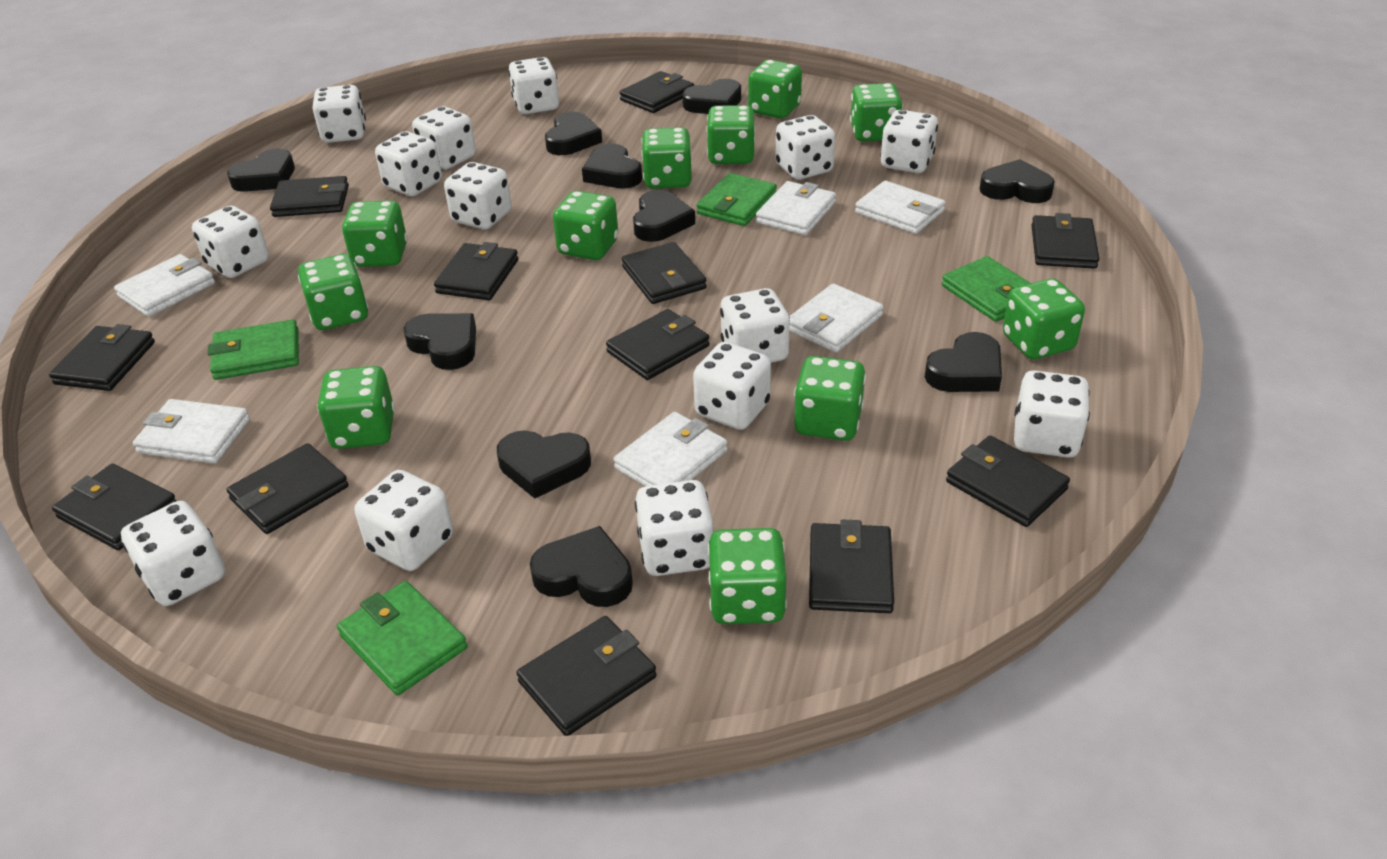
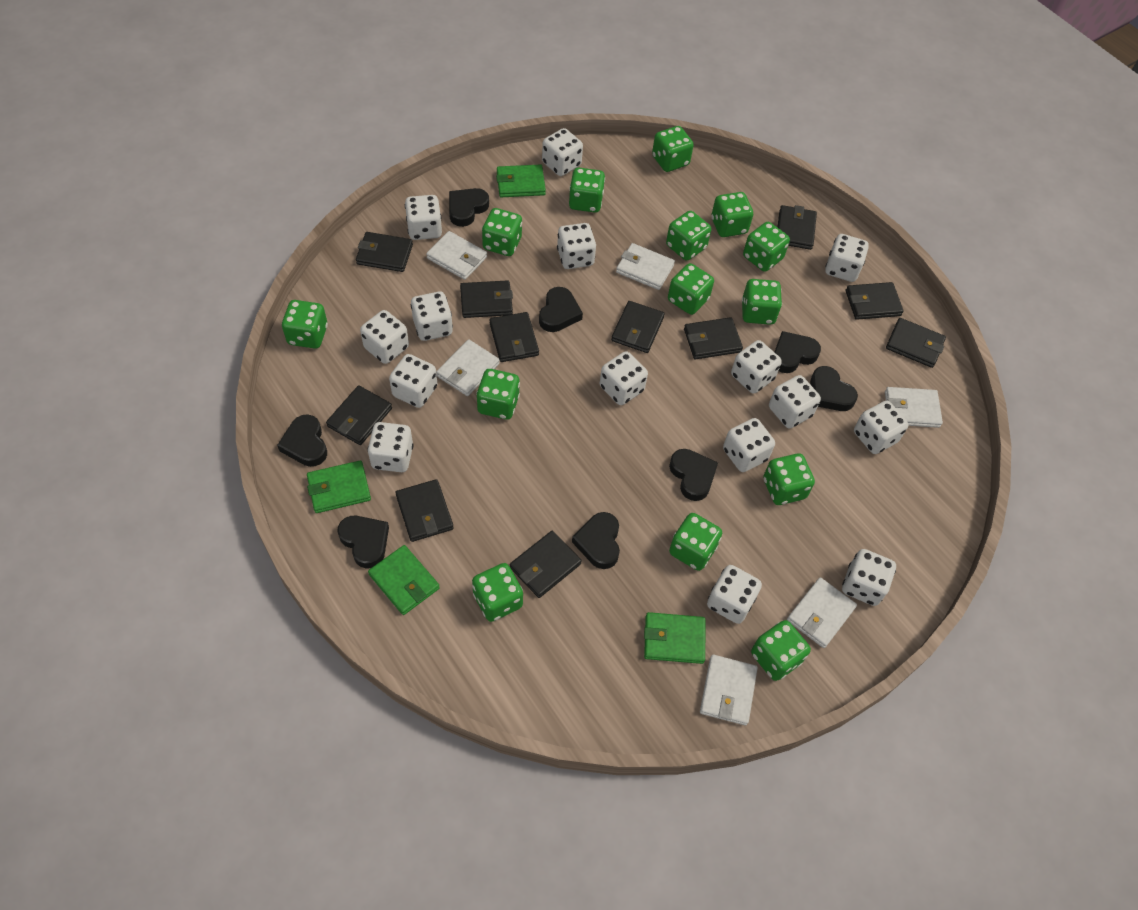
black heart: 10 -> 8
black wallet: 12 -> 11
green dice: 11 -> 14
white dice: 14 -> 15

